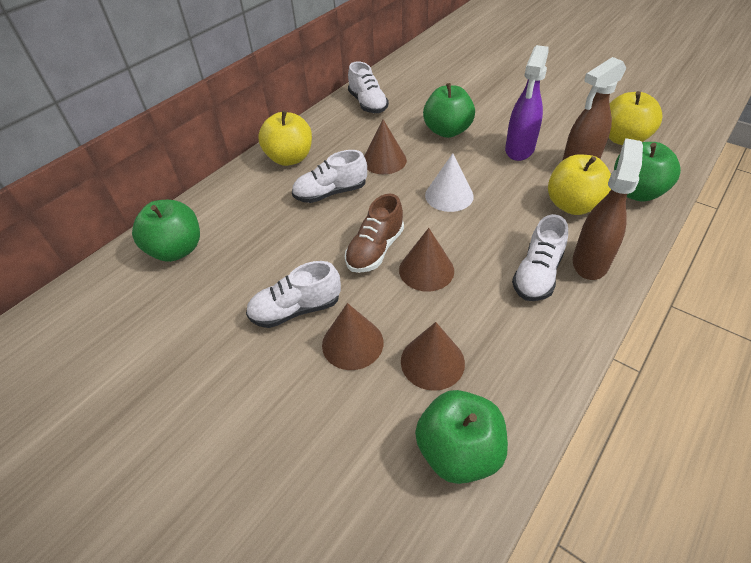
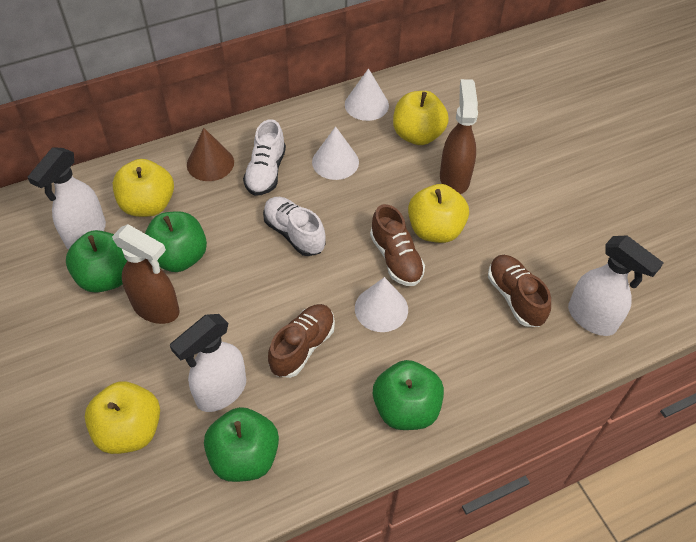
brown cone: 4 -> 1
brown shoe: 1 -> 3
purple spray bottle: 1 -> 0
white cone: 1 -> 3
white shoe: 4 -> 2
white spray bottle: 0 -> 3
yellow apple: 3 -> 4

